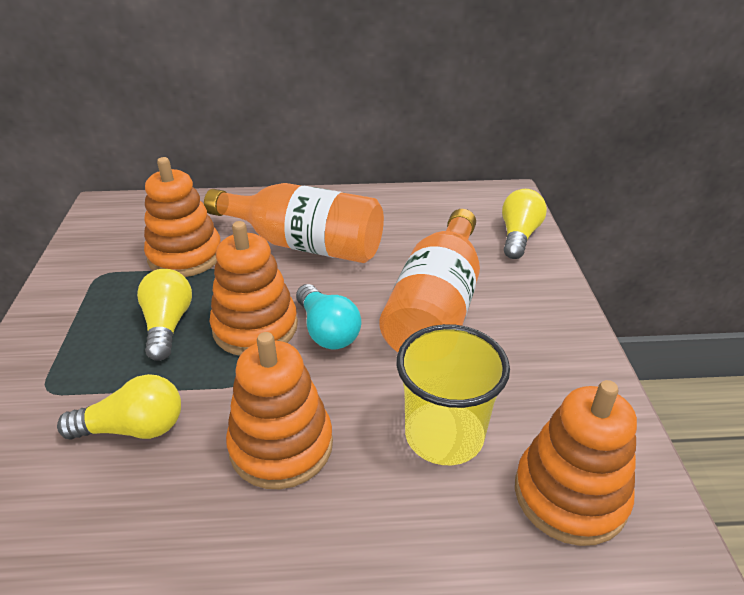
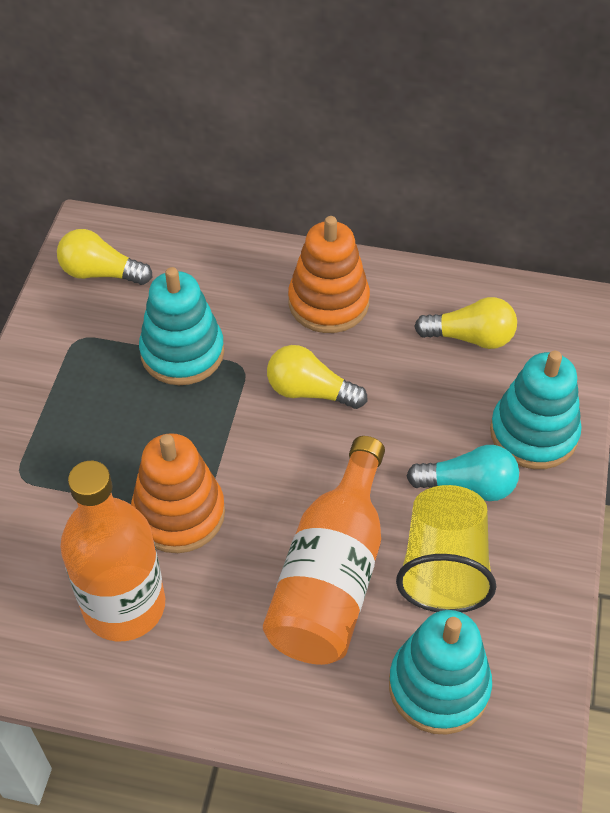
orange stacking toy: 4 -> 2
turquoise stacking toy: 0 -> 3

